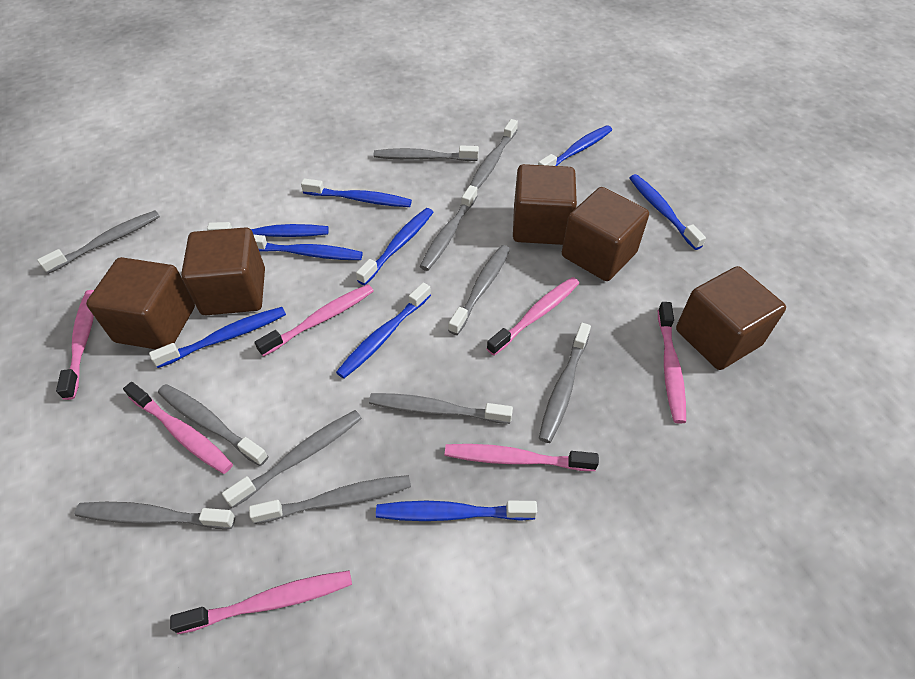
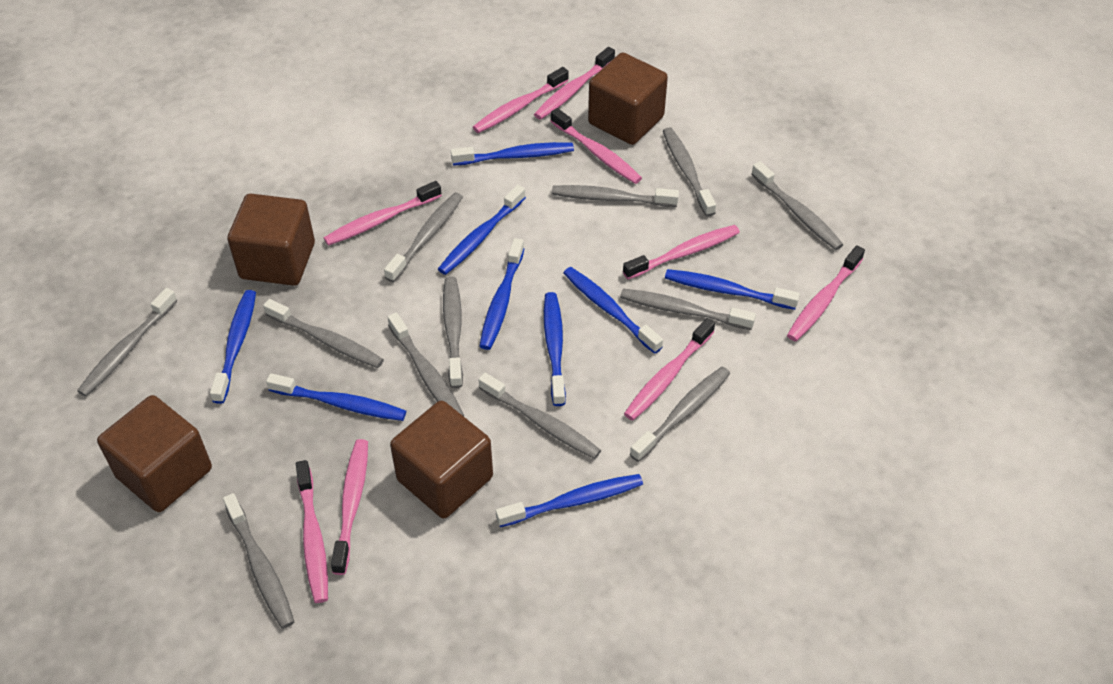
brown cube: 5 -> 4
grey toothbrush: 11 -> 12
pink toothbrush: 7 -> 9

